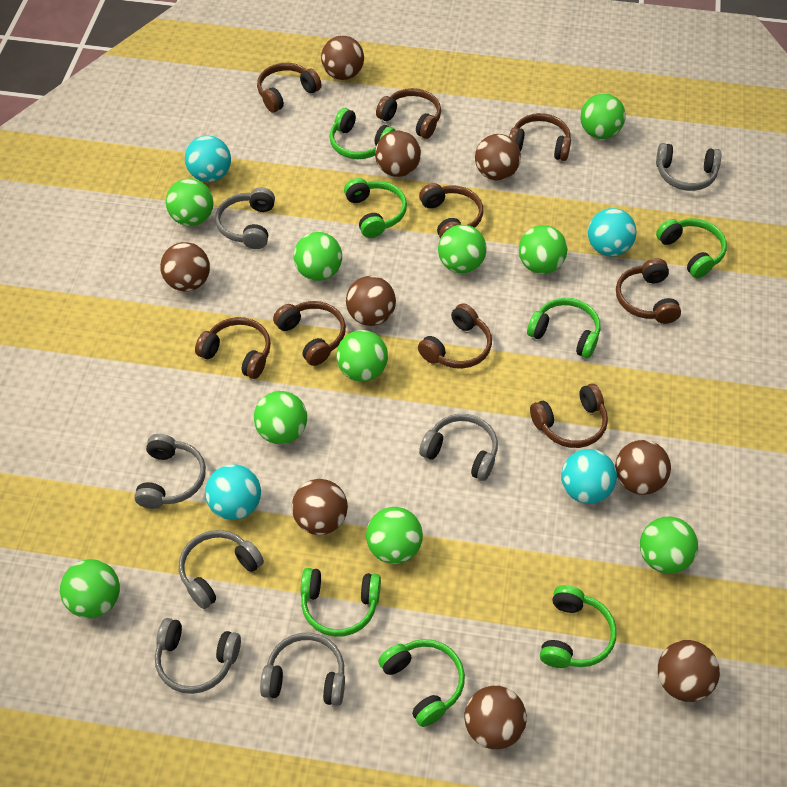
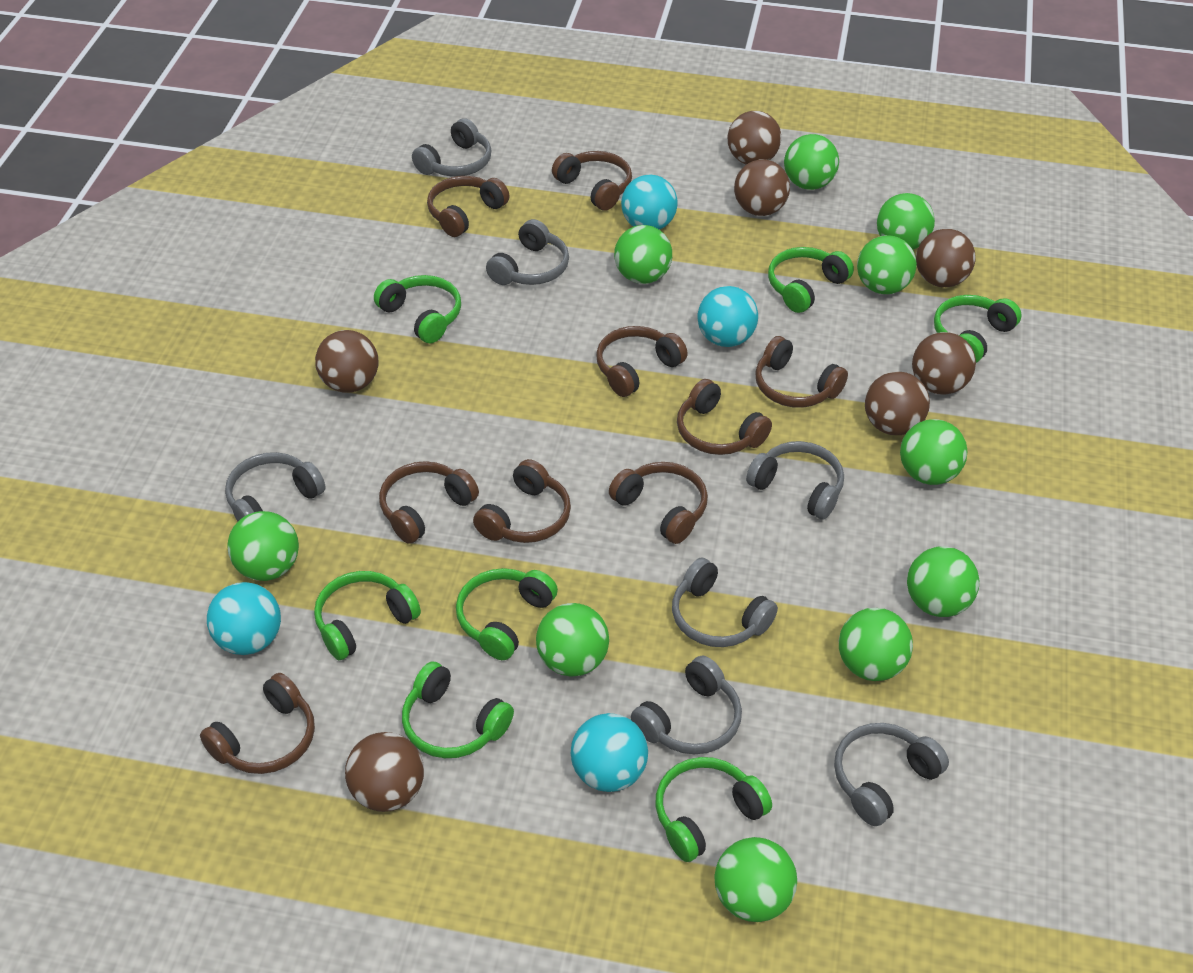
brown ball: 9 -> 7

